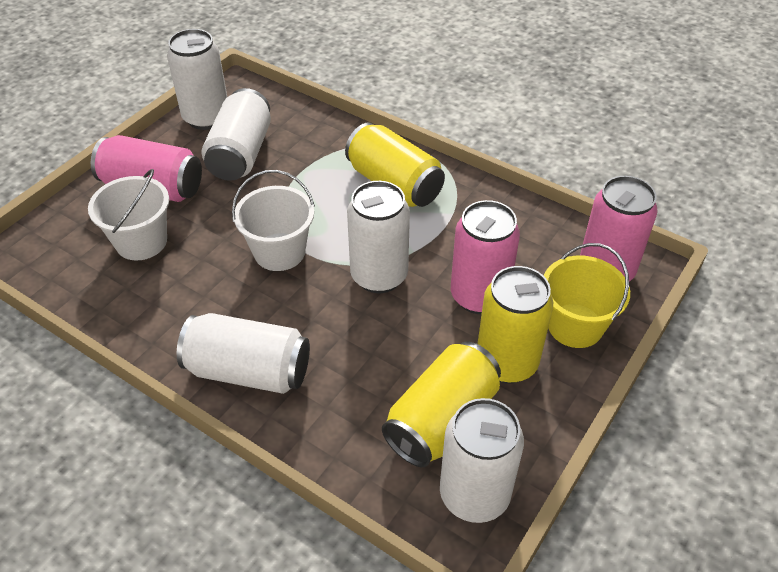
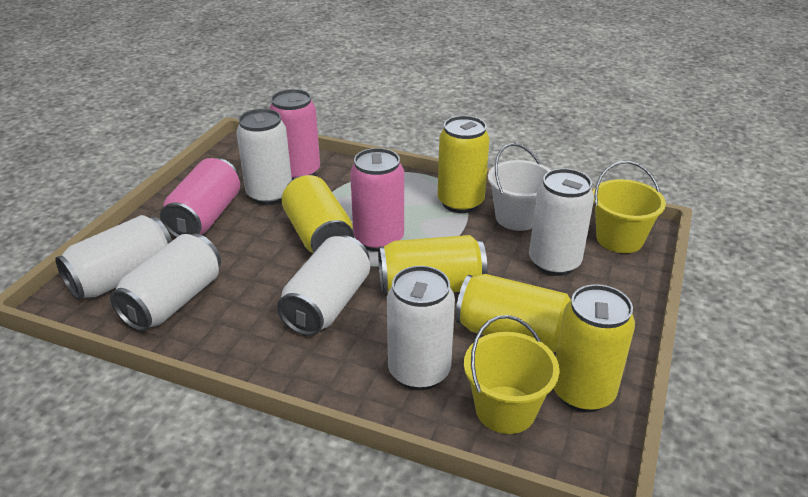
white bucket: 2 -> 1
white can: 5 -> 6
yellow bucket: 1 -> 2
yellow can: 3 -> 5

